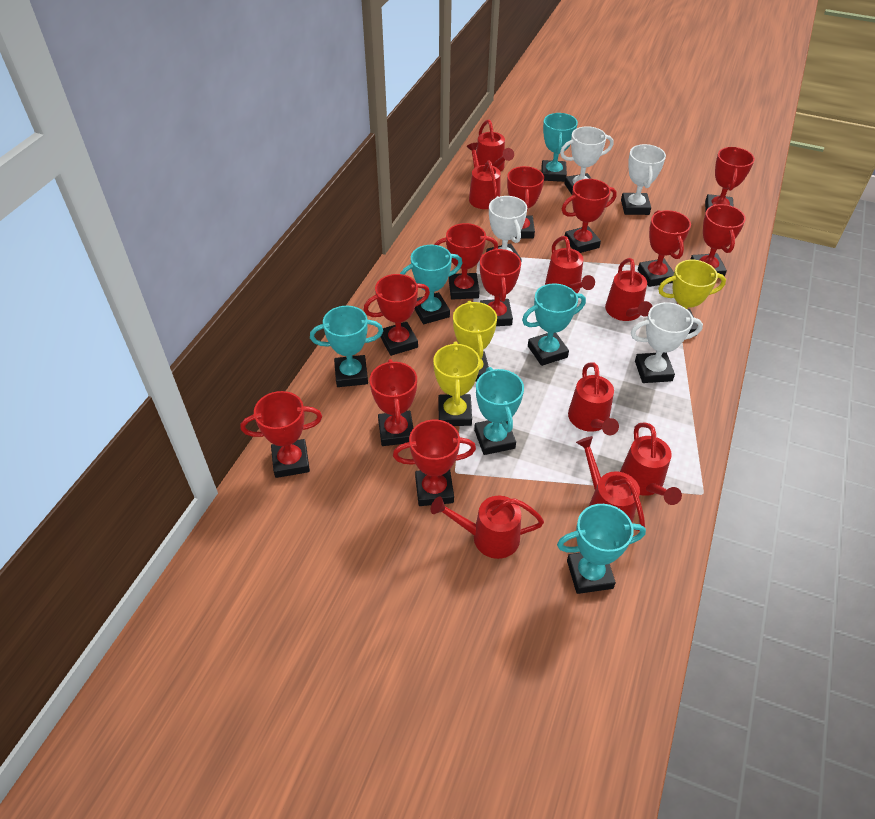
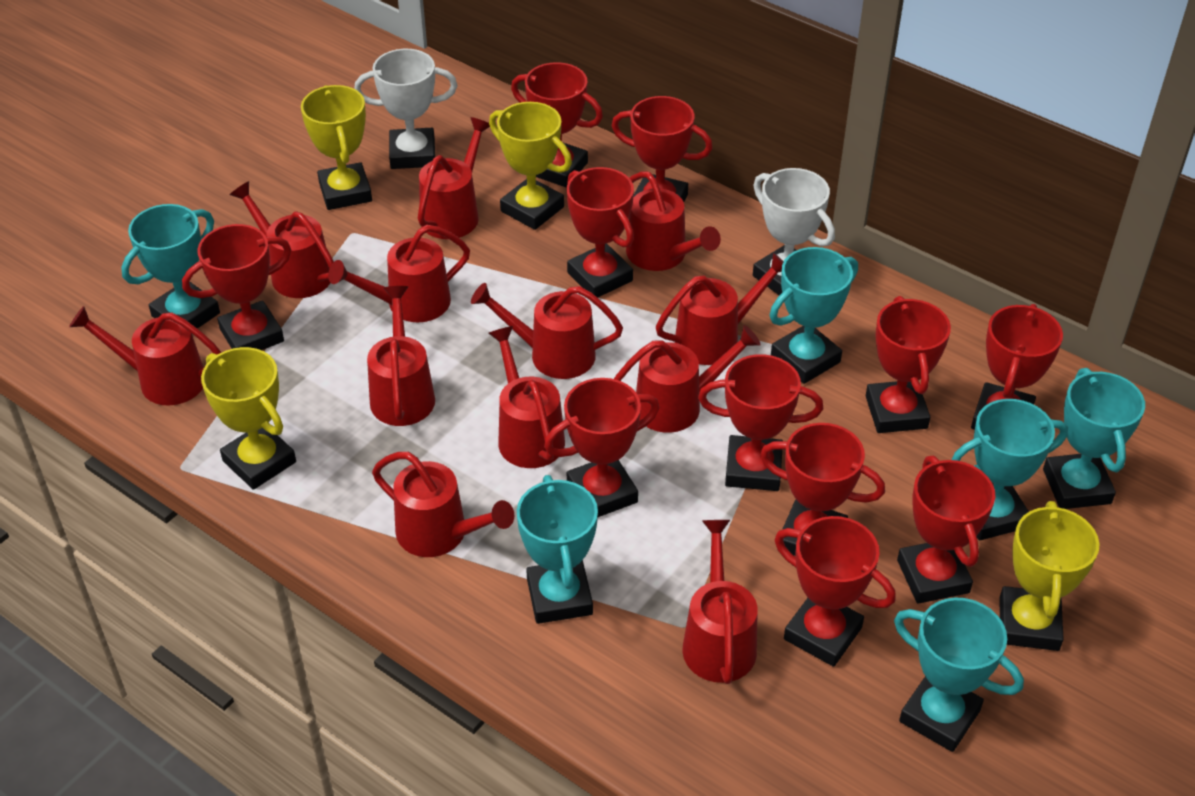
red watering can: 8 -> 12
white trophy: 4 -> 2
yellow trophy: 3 -> 4

